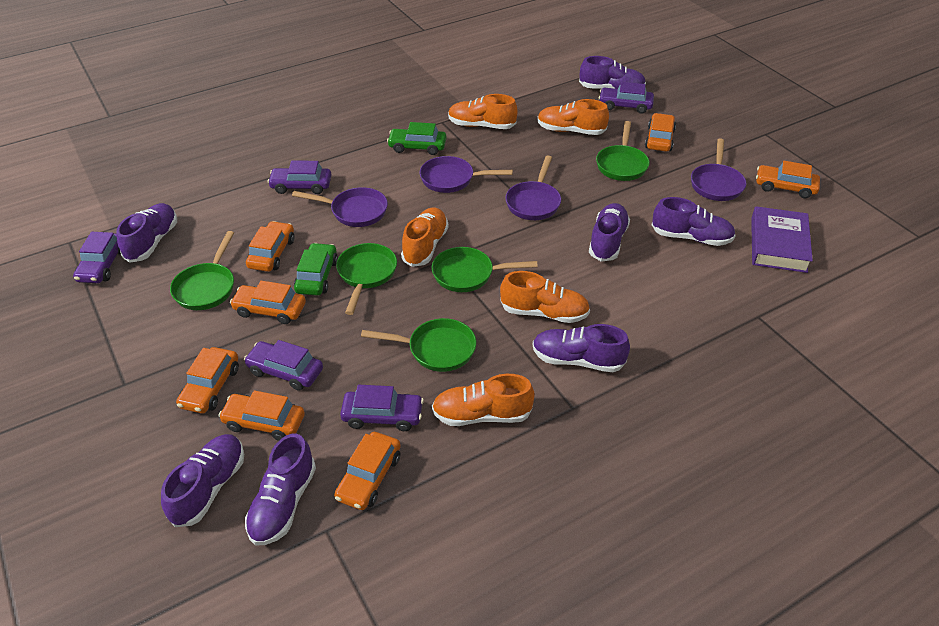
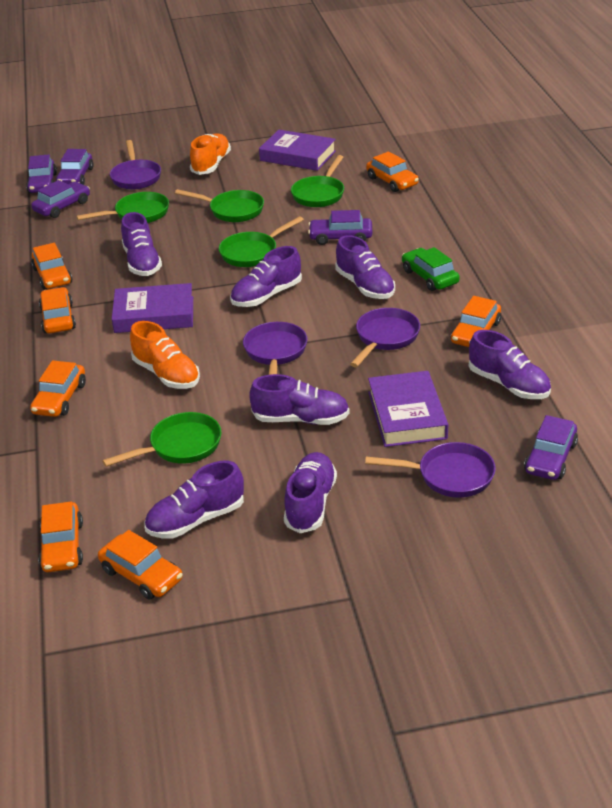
green car: 2 -> 1
orange shoe: 5 -> 2
purple book: 1 -> 3

